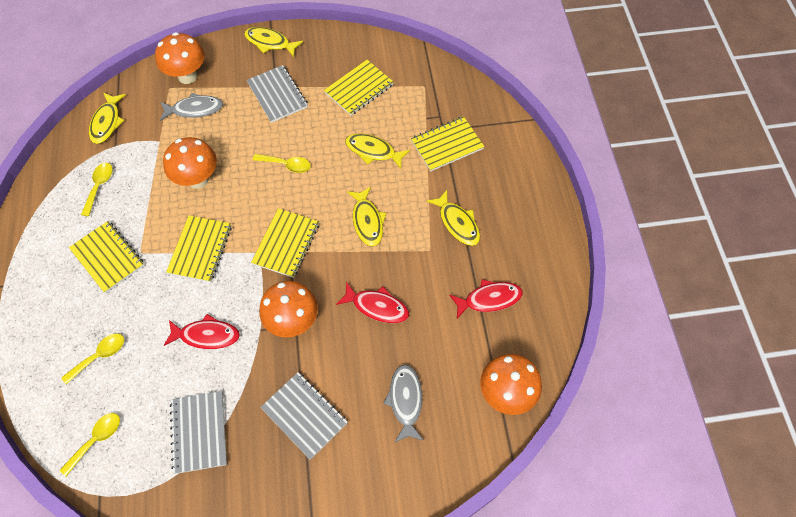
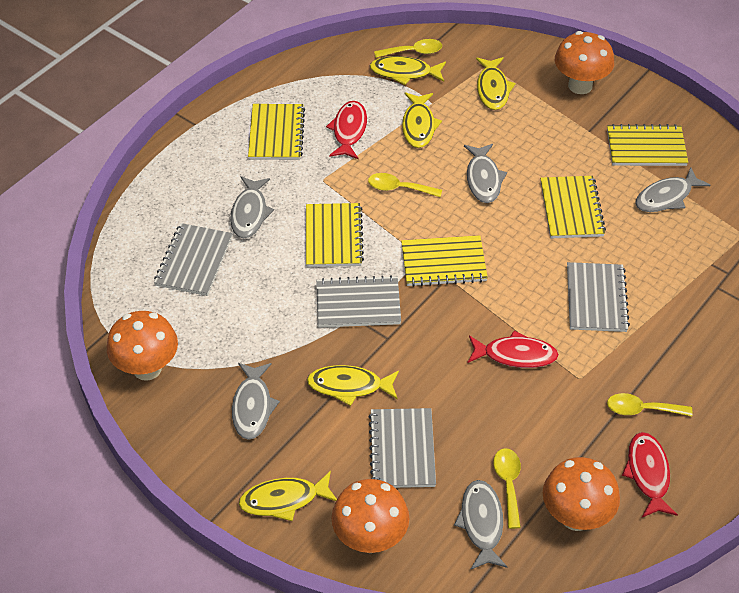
grey fish: 2 -> 5
grey notebook: 3 -> 4

